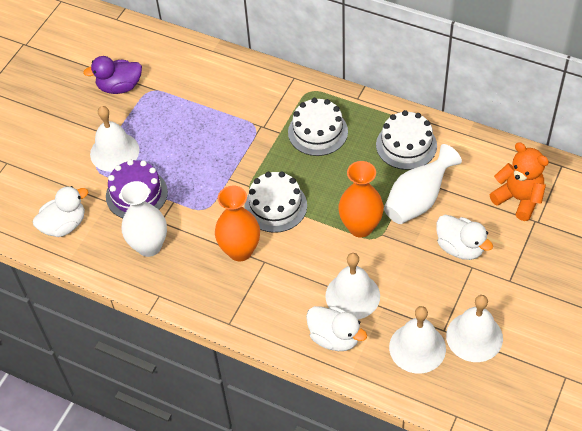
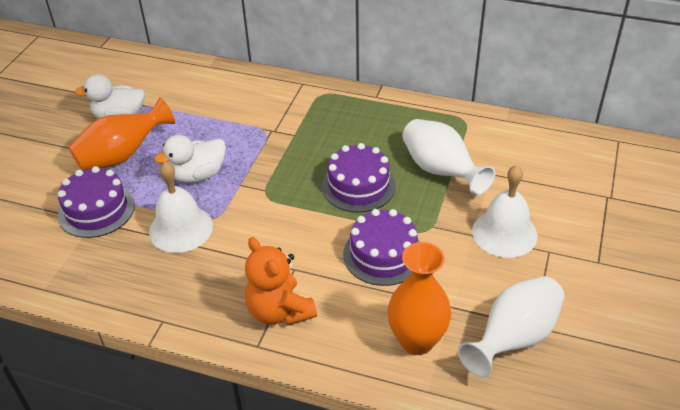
purple cake: 1 -> 3
purple duck: 1 -> 0
white bell: 4 -> 2
white cake: 3 -> 0
white duck: 3 -> 2

